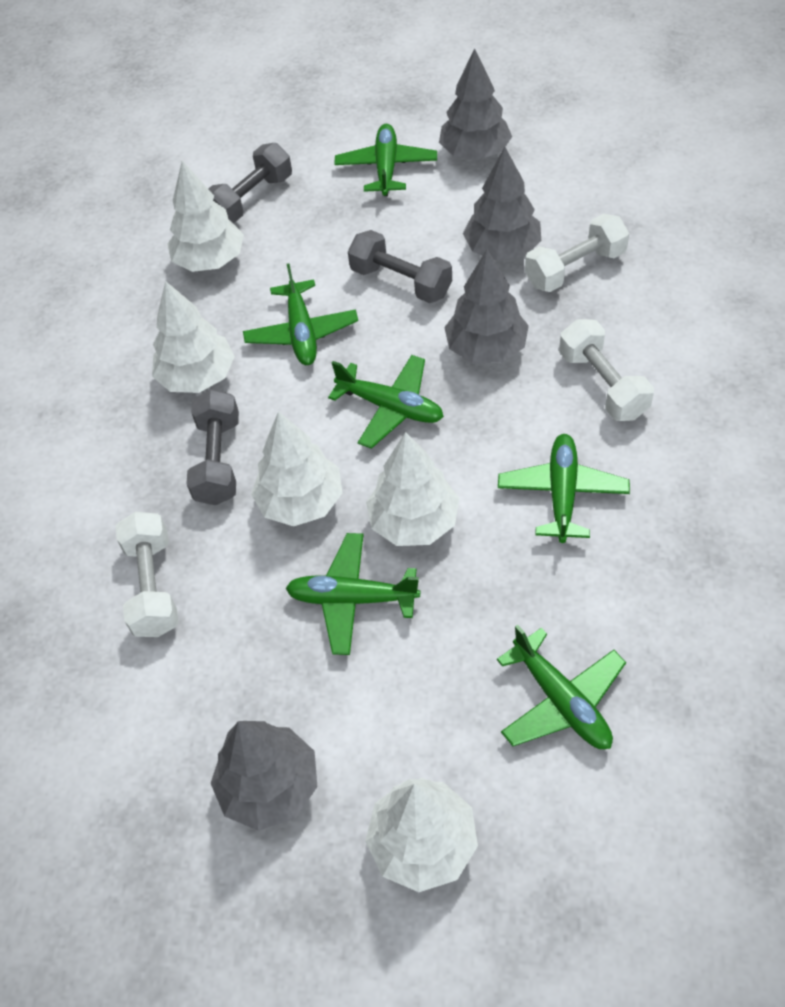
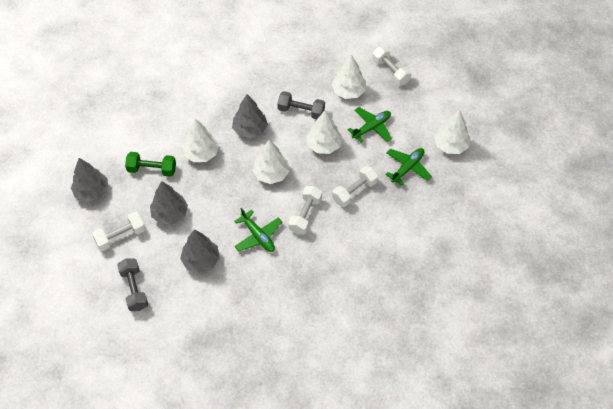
green dumbbell: 0 -> 1
green plane: 6 -> 3
grey dumbbell: 3 -> 2
white dumbbell: 3 -> 4

